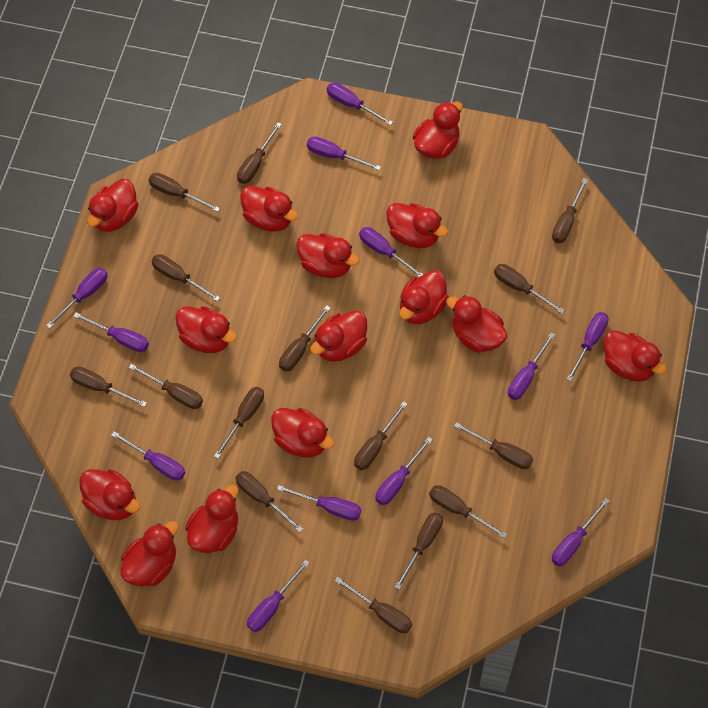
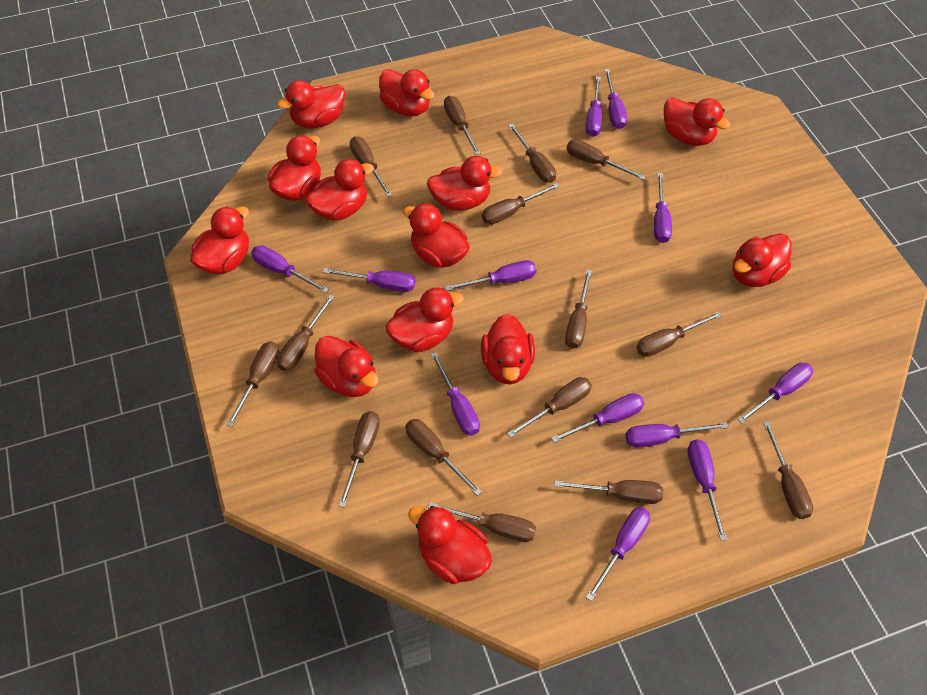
red duck: 14 -> 13

